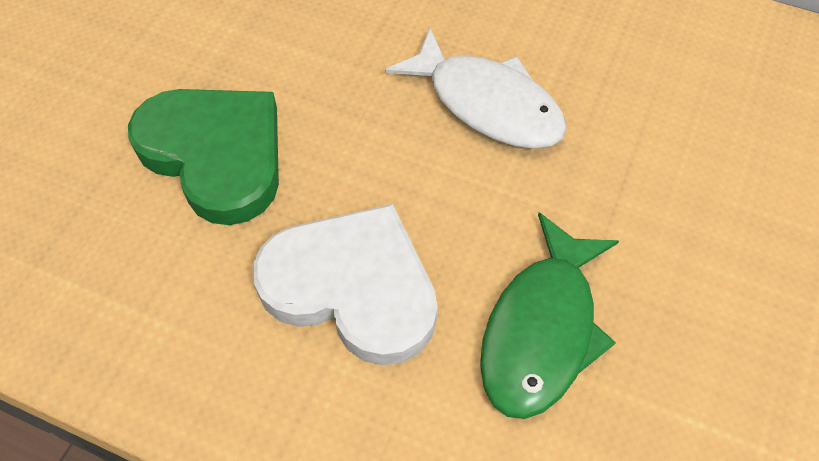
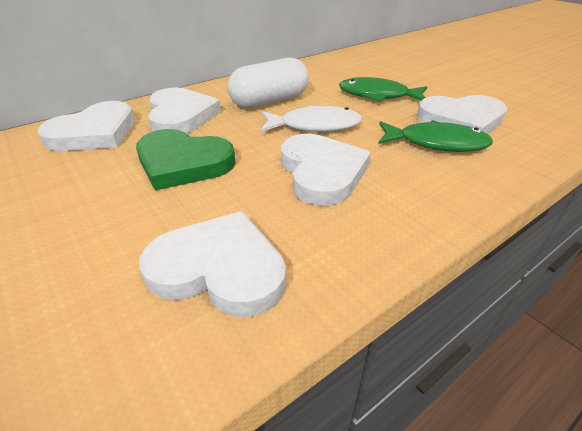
green fish: 1 -> 2
white capsule: 0 -> 1
white heart: 1 -> 5

